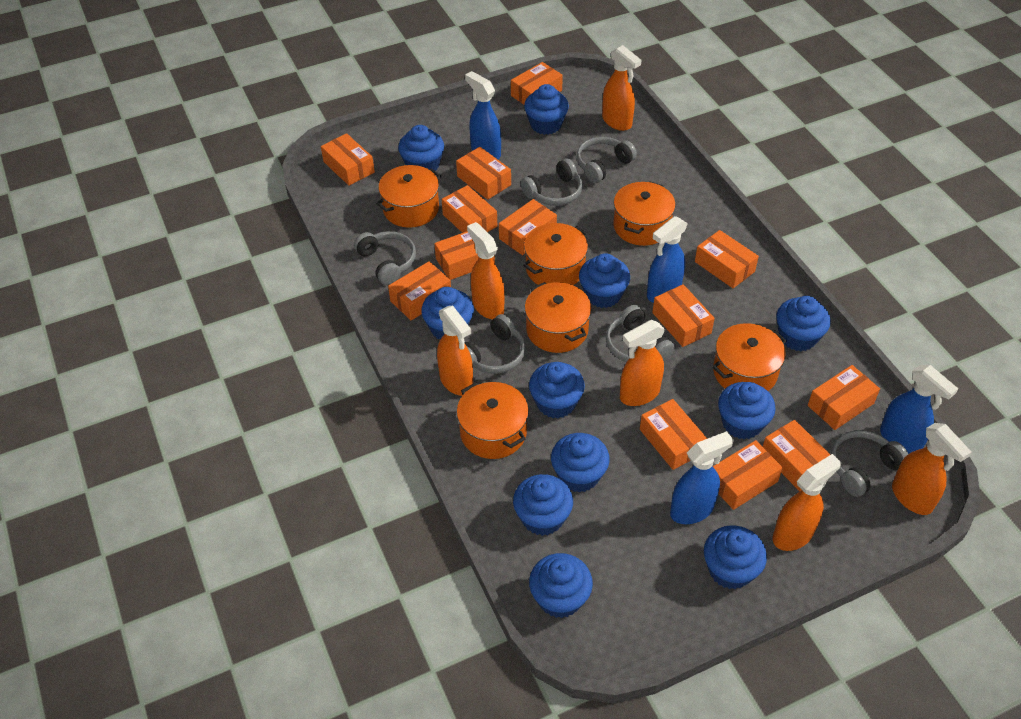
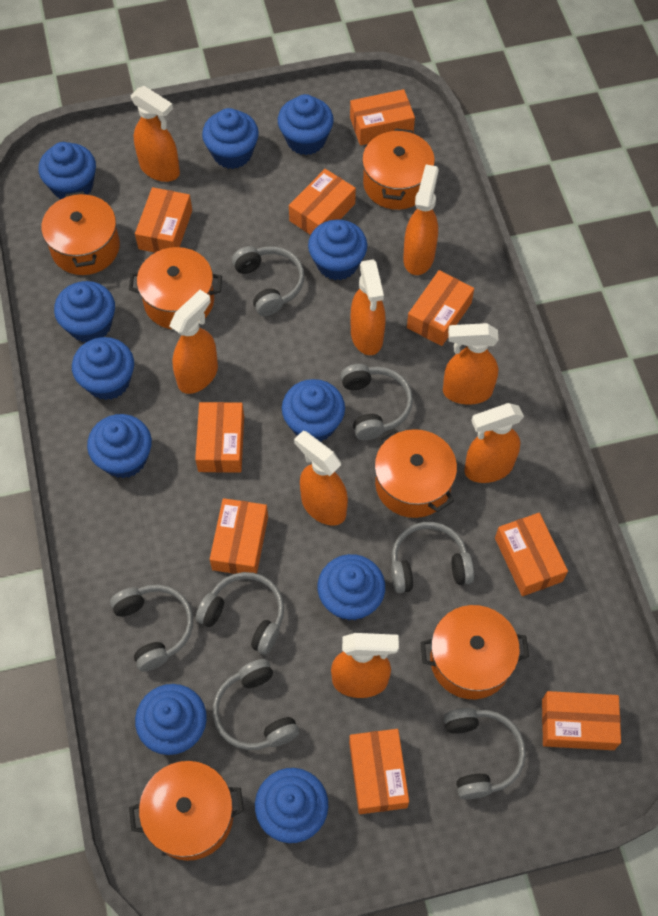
blue spray bottle: 4 -> 0
grey headphones: 6 -> 7
orange box: 13 -> 9
orange spray bottle: 6 -> 8

